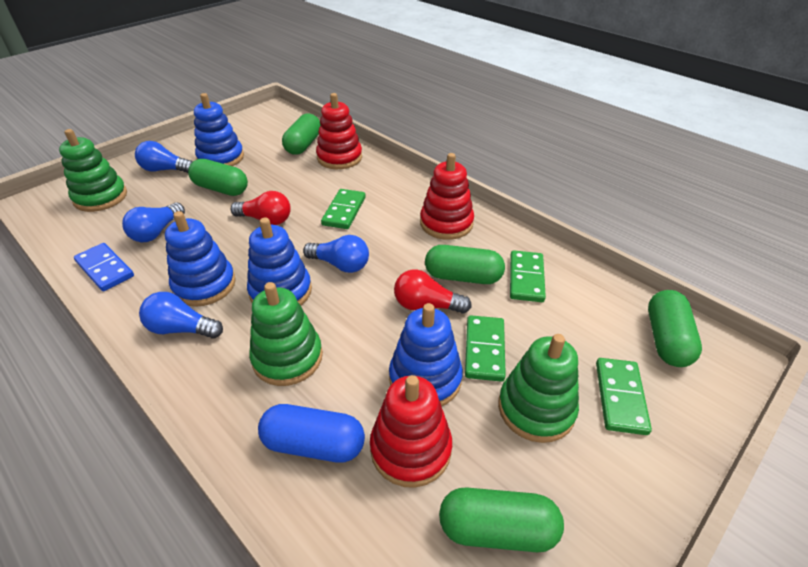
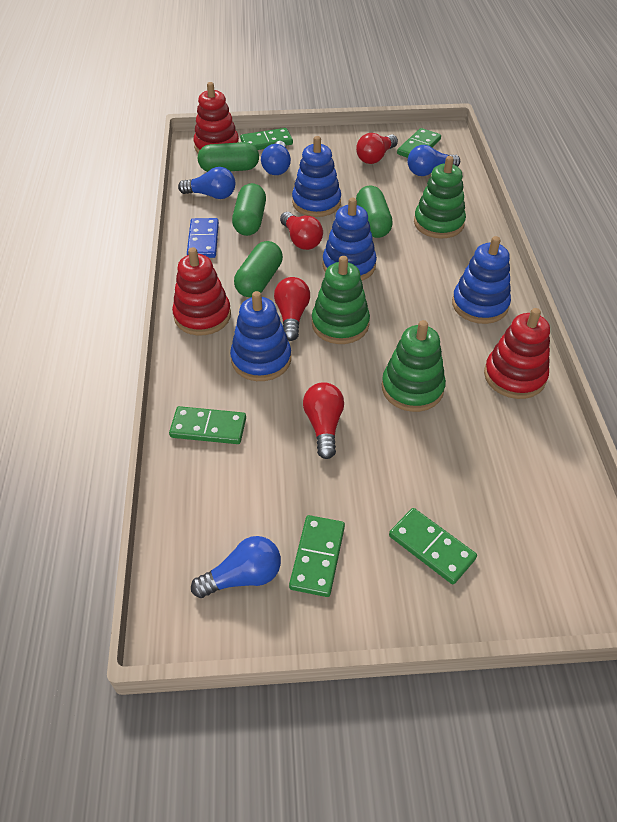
blue capsule: 1 -> 0
green capsule: 5 -> 4
green domino: 4 -> 5
red light bulb: 2 -> 4

